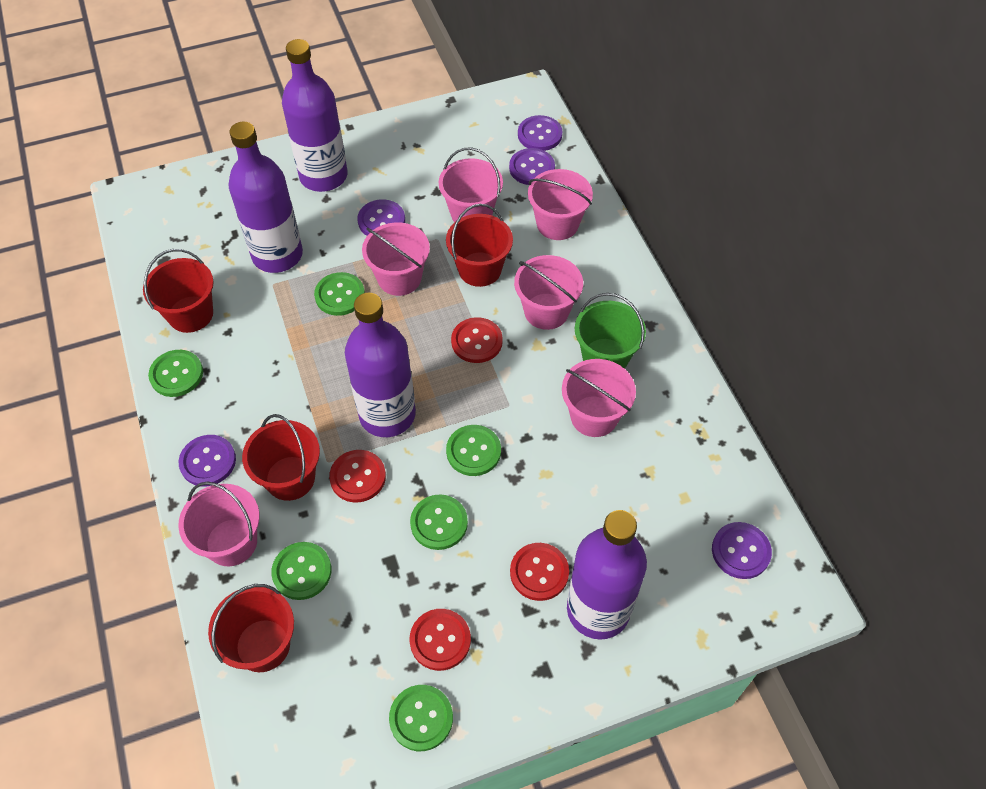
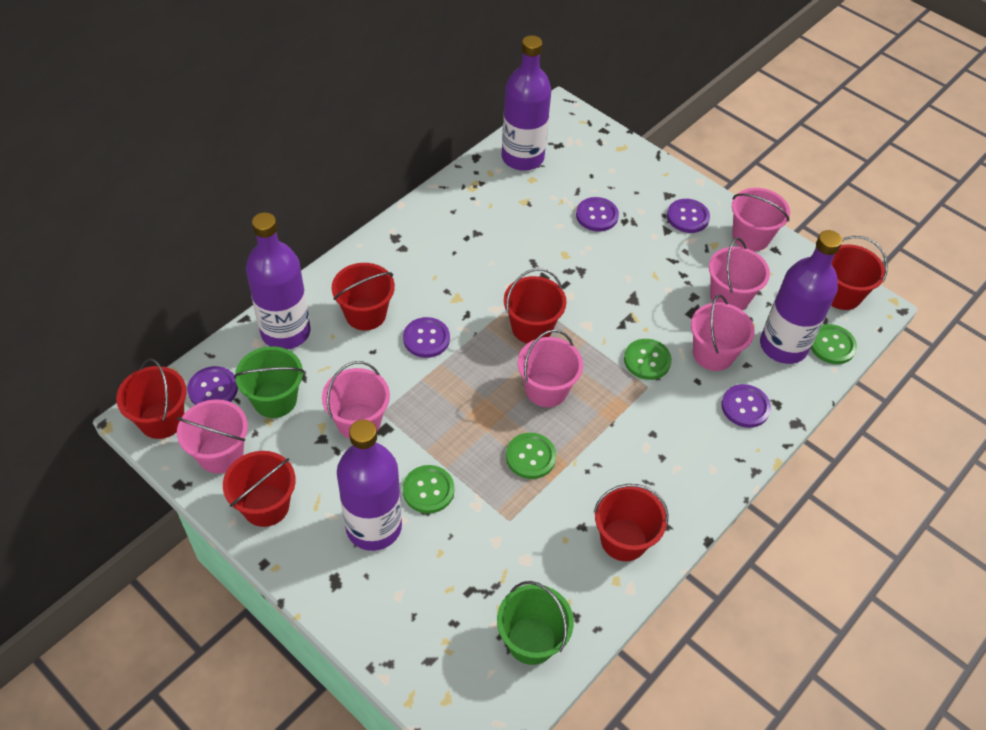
green bucket: 1 -> 2
green button: 6 -> 4
red bucket: 4 -> 6
red button: 4 -> 0

